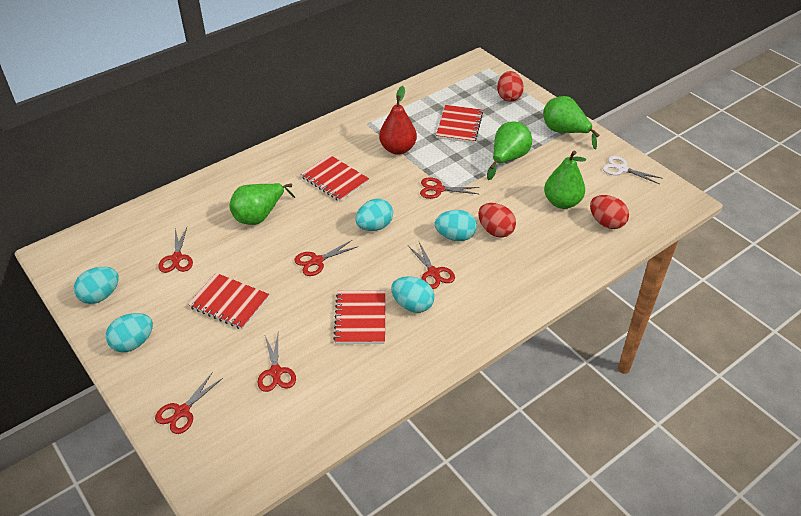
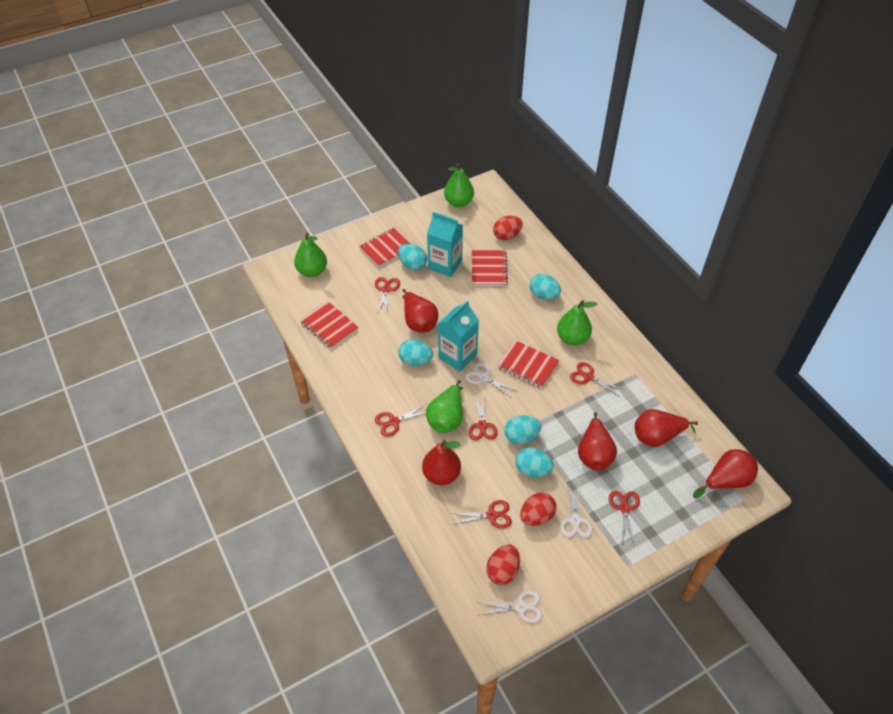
red pear: 1 -> 5
turquoise carton: 0 -> 2
white scissors: 1 -> 3

